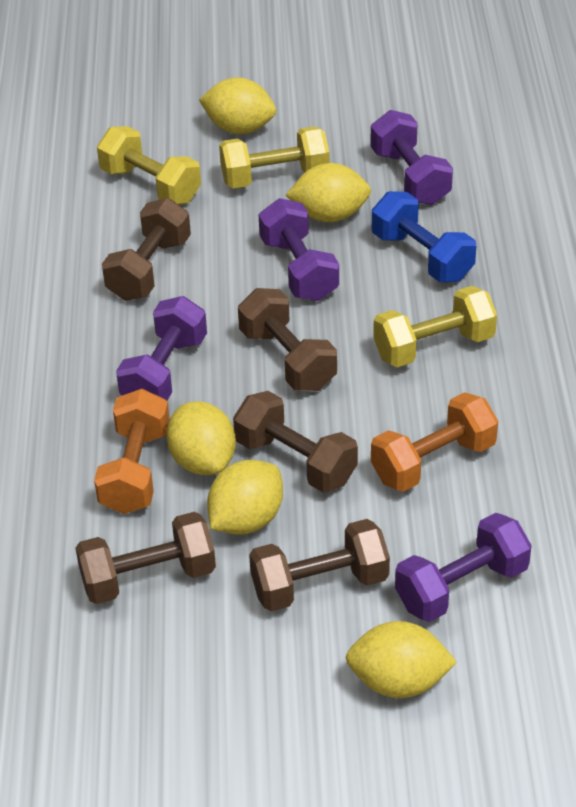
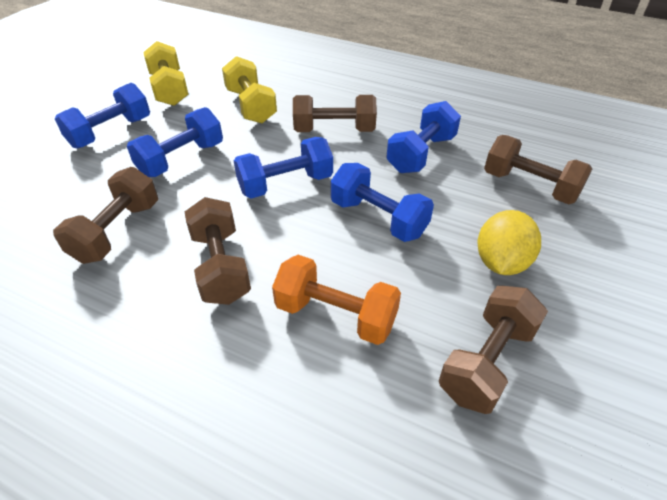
blue dumbbell: 1 -> 5
orange dumbbell: 2 -> 1
purple dumbbell: 4 -> 0
yellow dumbbell: 3 -> 2
yellow lemon: 5 -> 1

